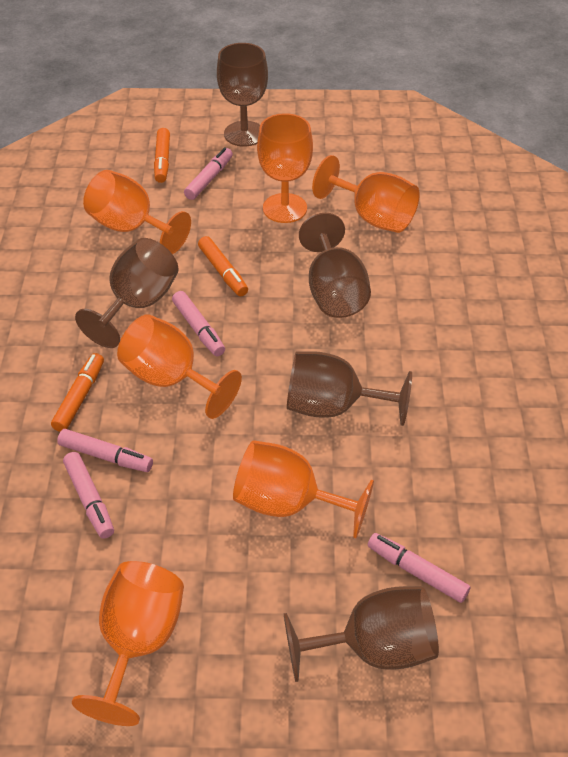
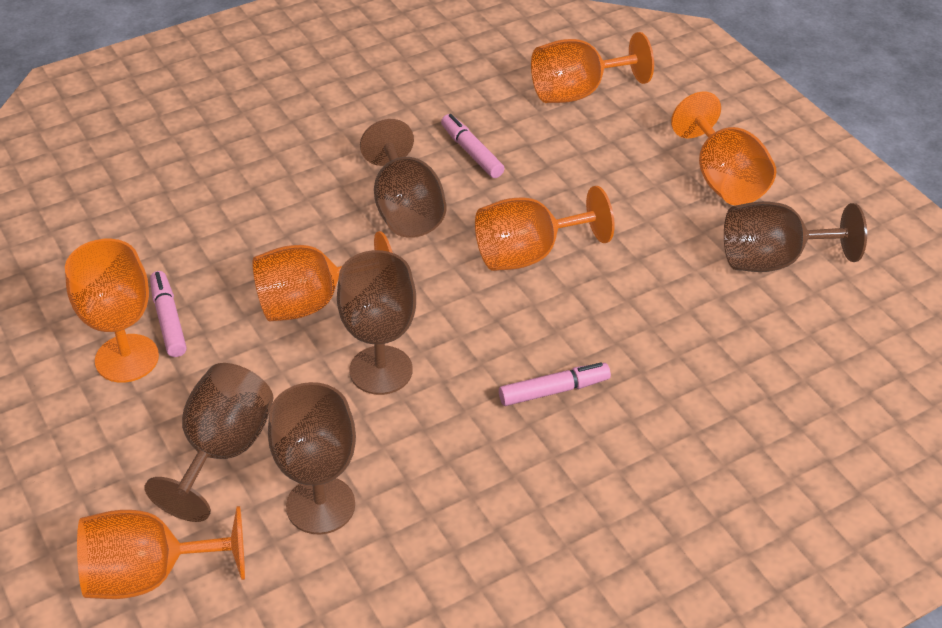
orange marker: 3 -> 0
pink marker: 5 -> 3

